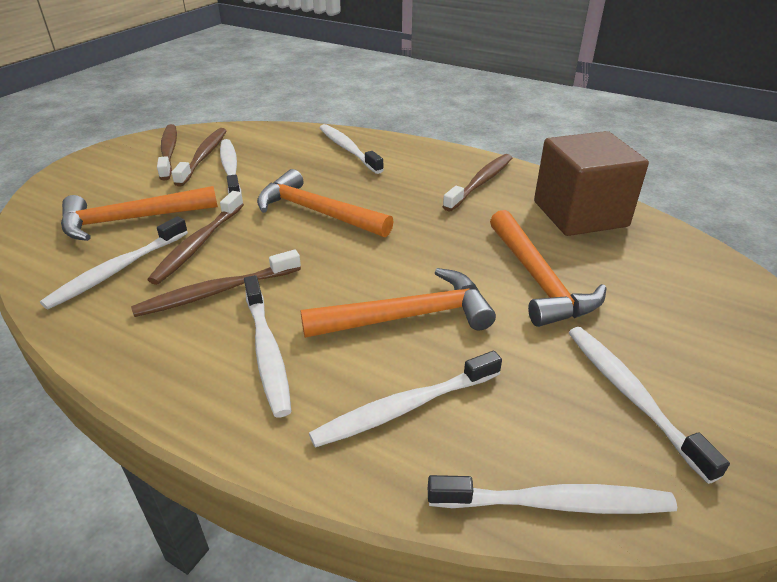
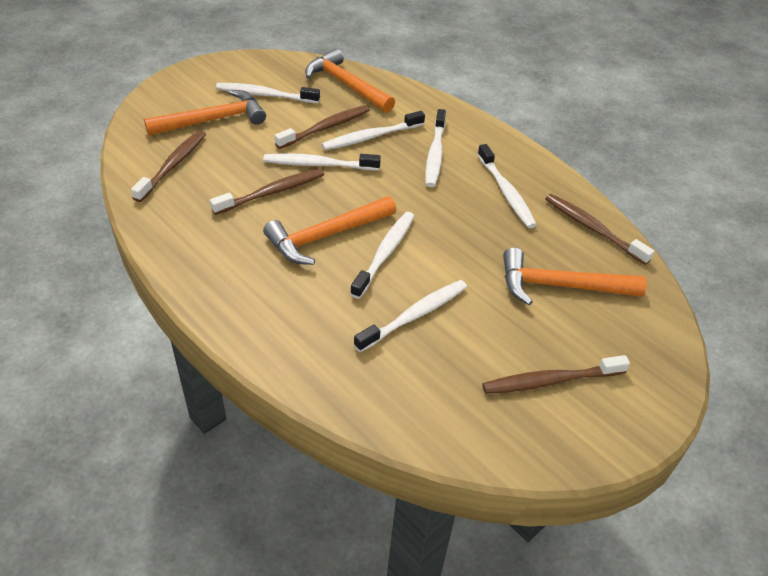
brown cube: 1 -> 0

